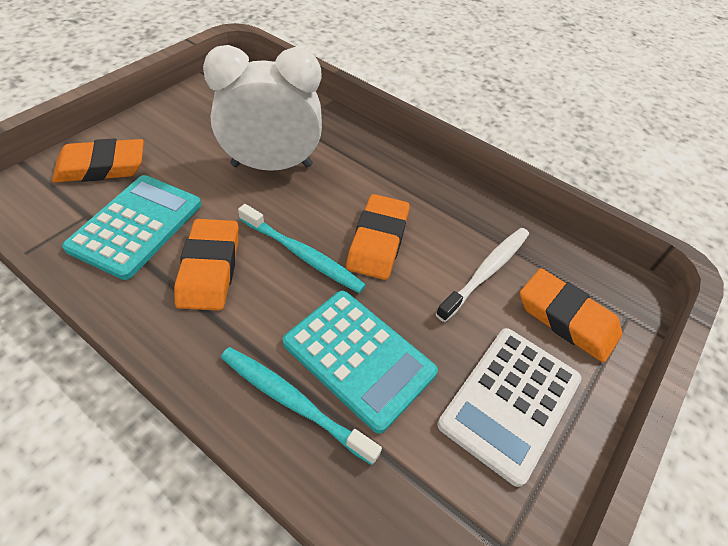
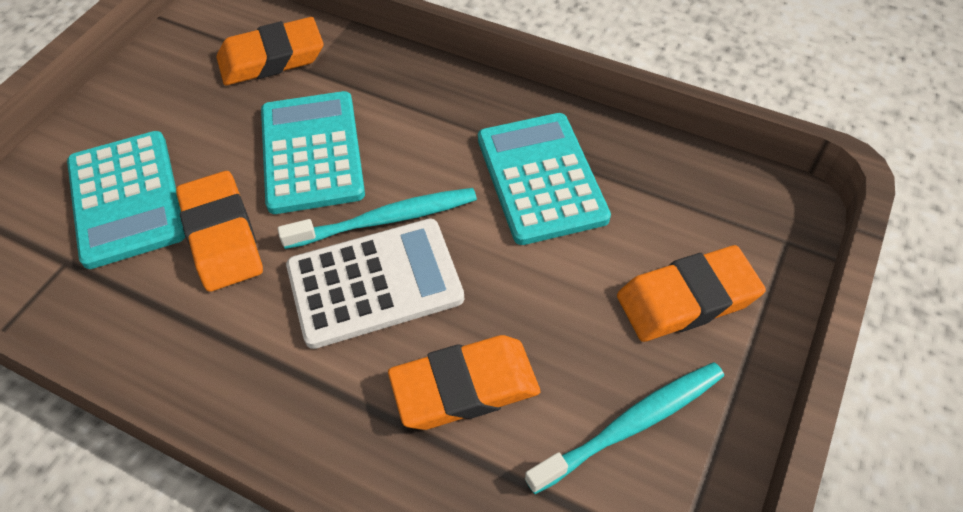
turquoise calculator: 2 -> 3
white clock: 1 -> 0
white toothbrush: 1 -> 0

